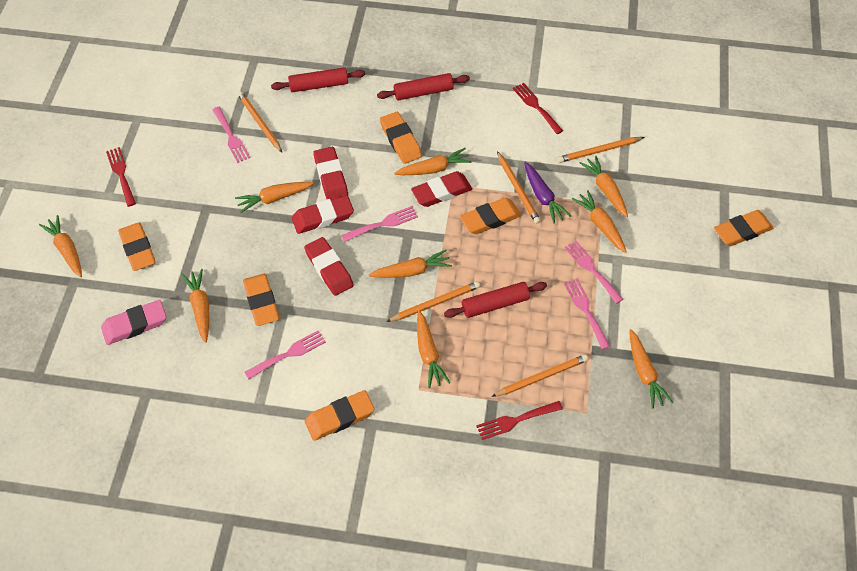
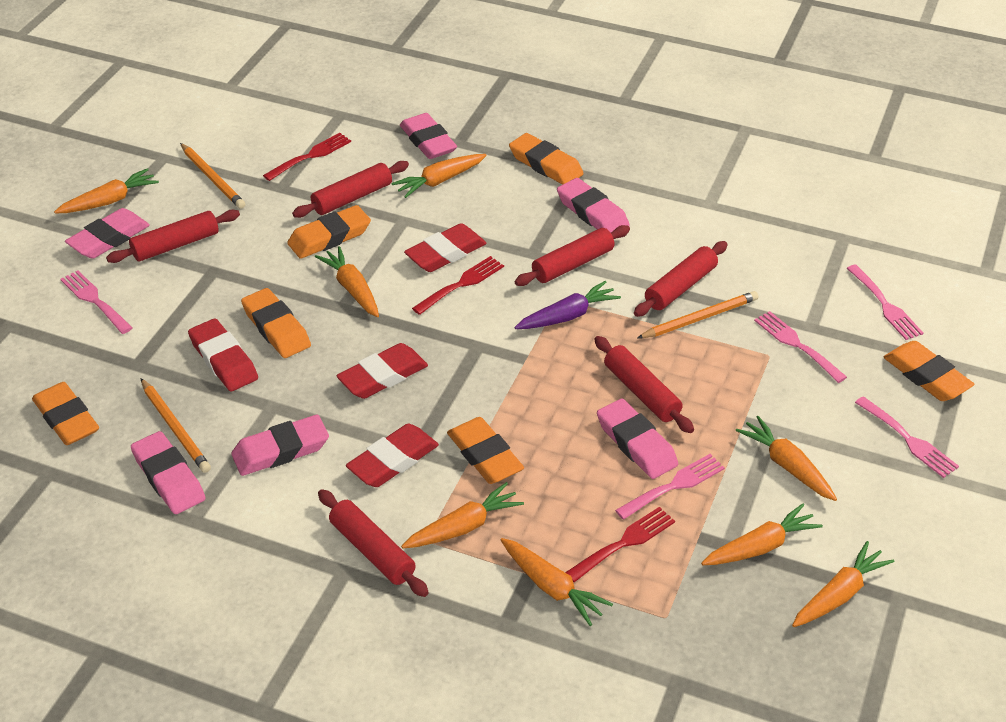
orange carrot: 9 -> 8
orange pencil: 5 -> 3
pink eraser: 1 -> 6
red rolling pin: 3 -> 6

